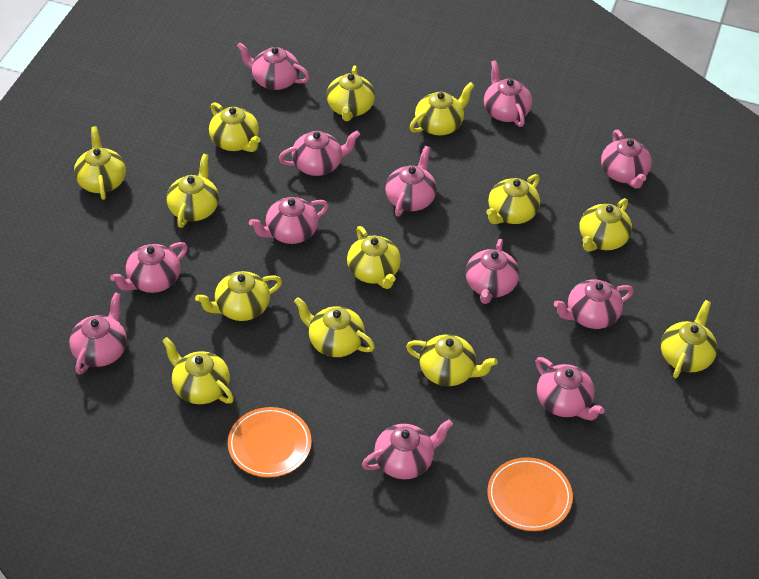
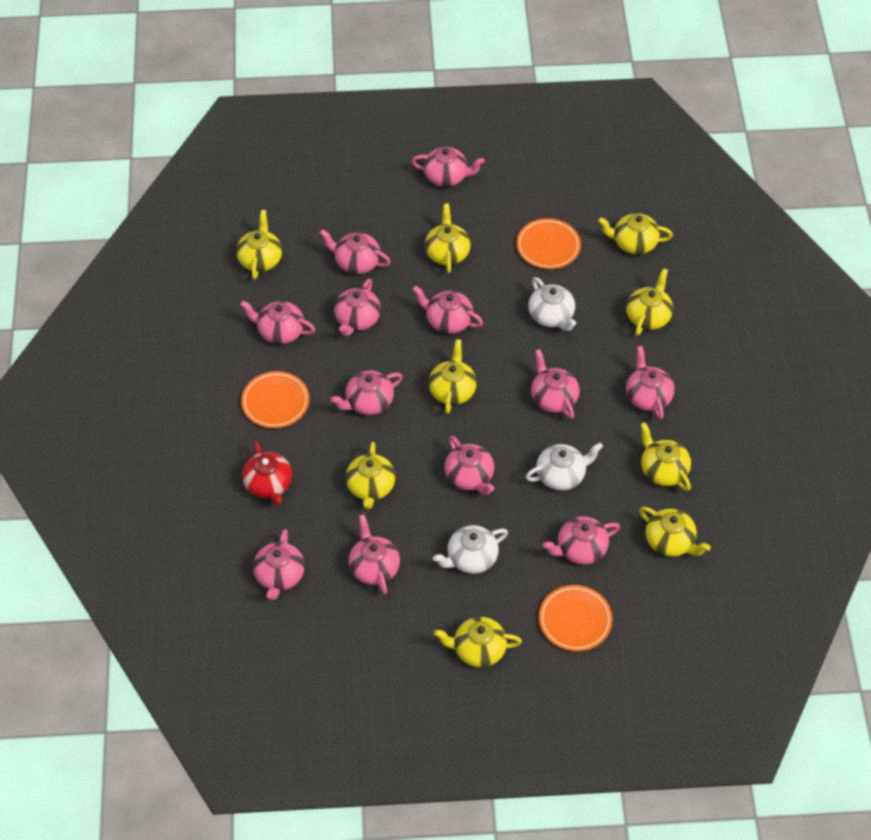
orange plate: 2 -> 3
red teapot: 0 -> 1
white teapot: 0 -> 3
yellow teapot: 13 -> 9

